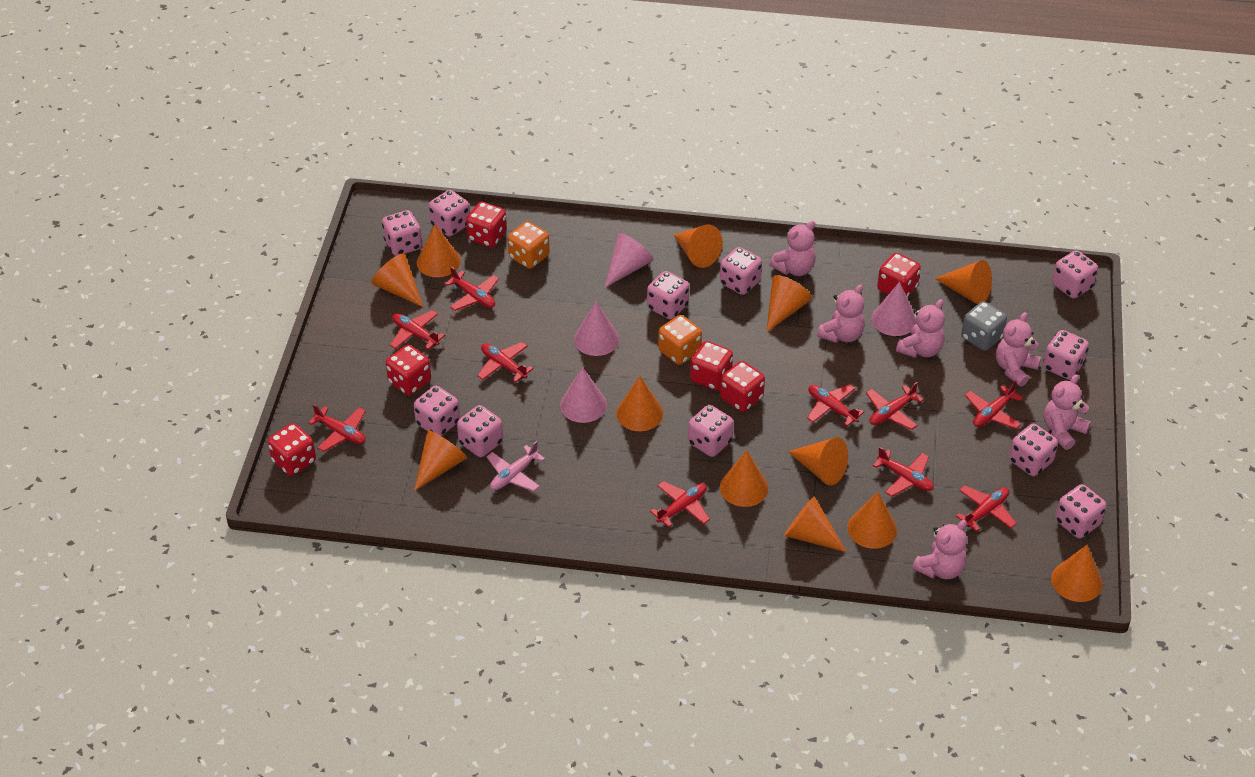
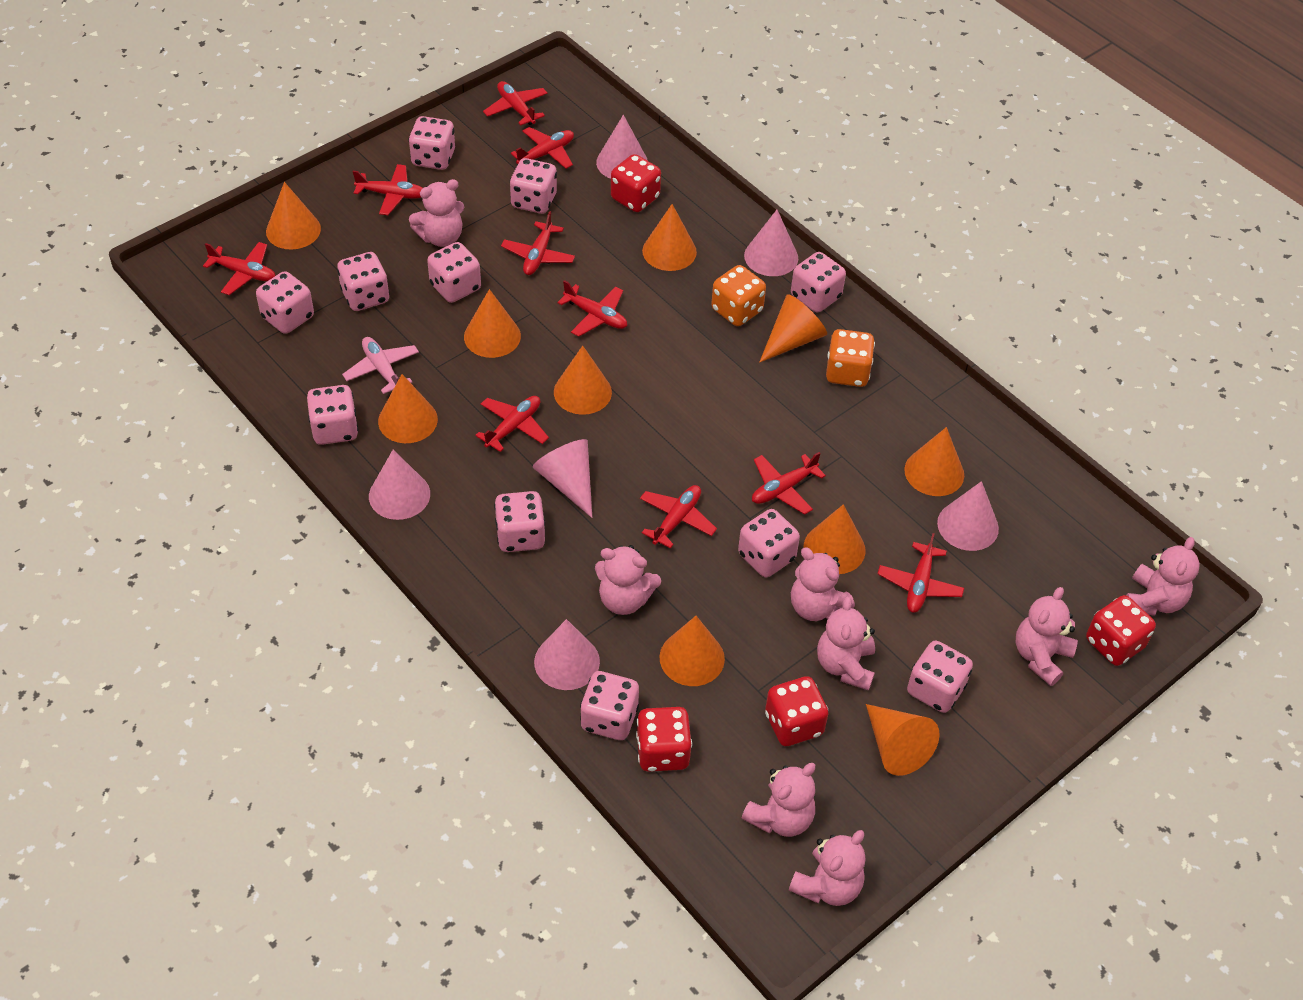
grey dice: 1 -> 0
orange cone: 12 -> 10
pink cone: 4 -> 6
pink teddy bear: 6 -> 8
red dice: 6 -> 4

